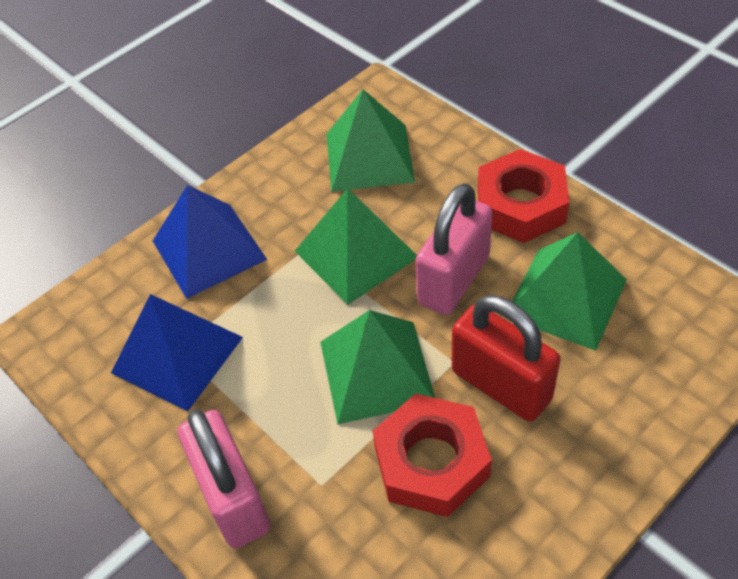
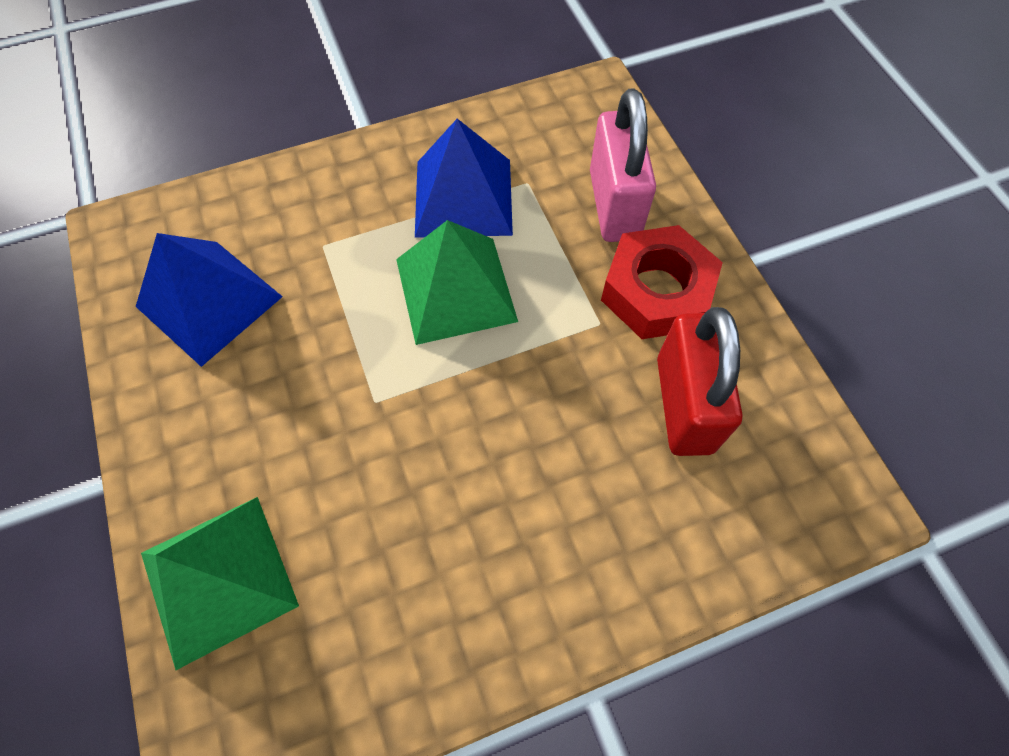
green pyramid: 4 -> 2
pink padlock: 2 -> 1
red nut: 2 -> 1

